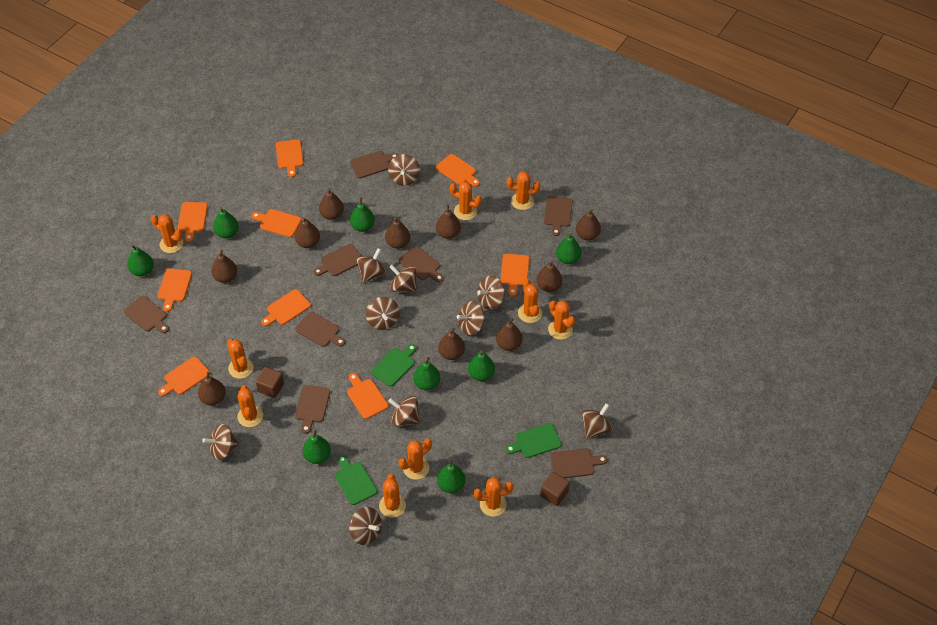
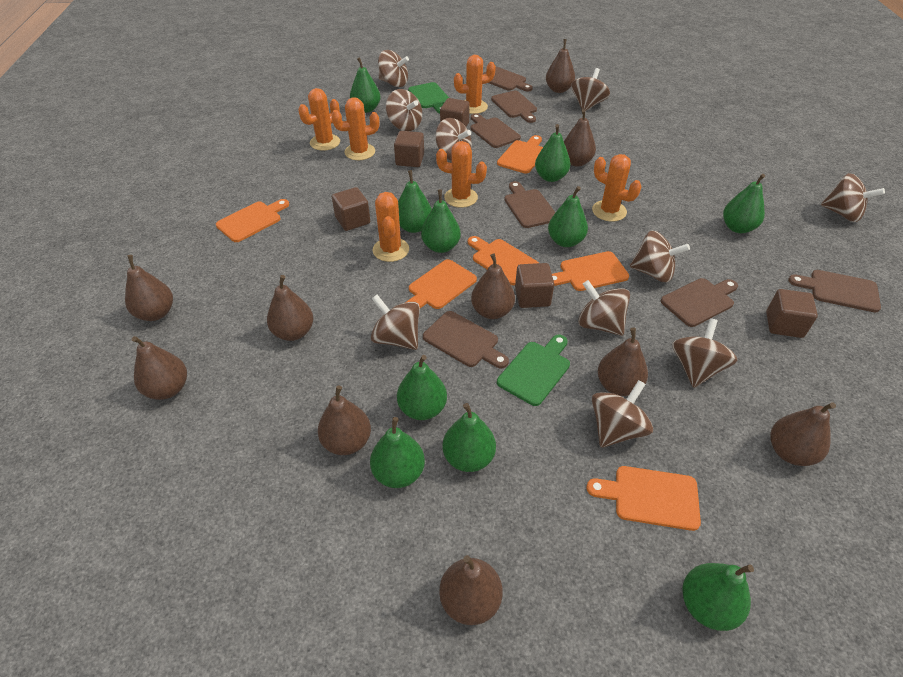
brown cube: 2 -> 5
brown cutting board: 8 -> 7
green cutting board: 3 -> 2
green pear: 8 -> 10
orange cactus: 10 -> 6
orange cutting board: 9 -> 6

